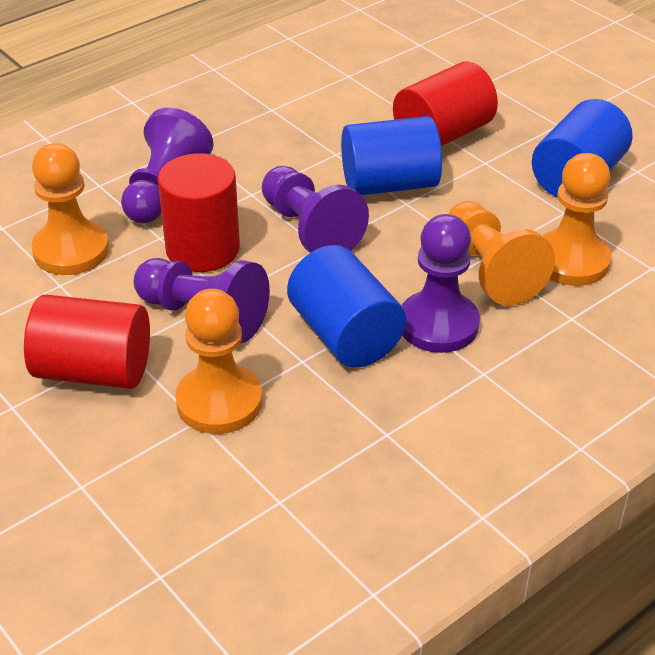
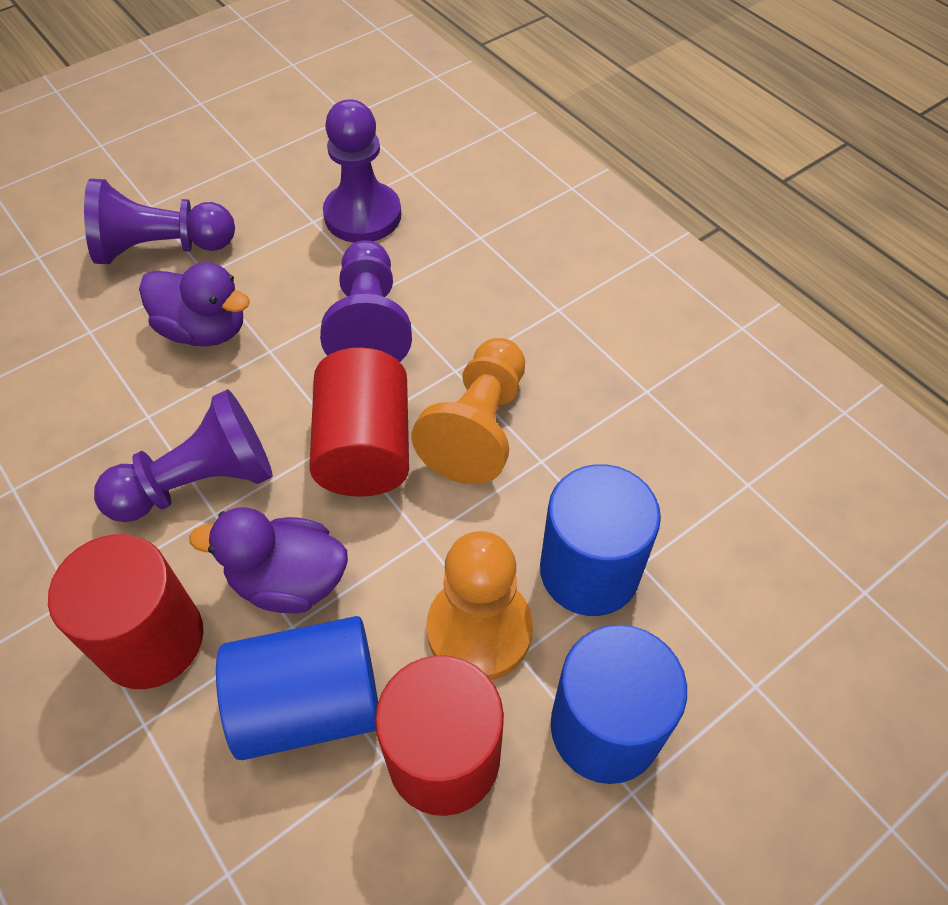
orange pawn: 4 -> 2
purple duck: 0 -> 2

